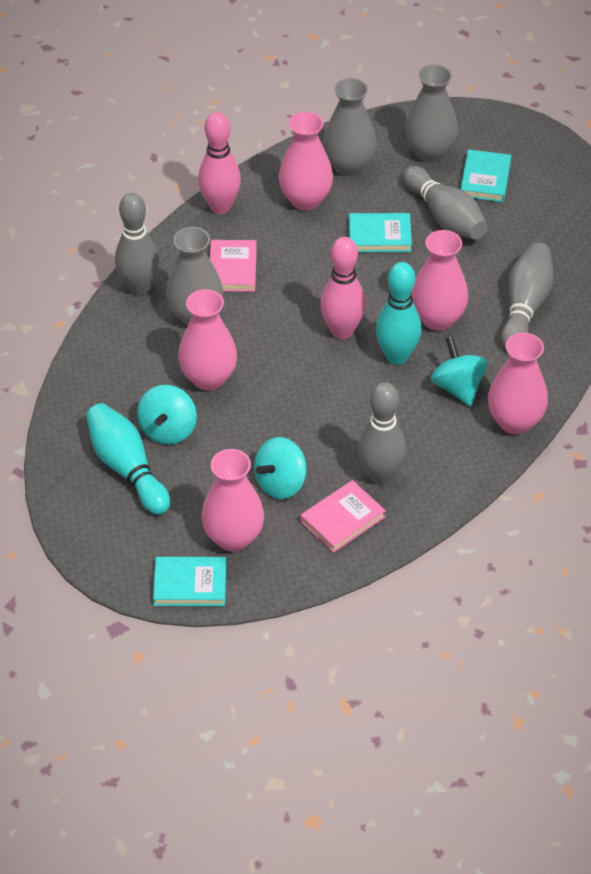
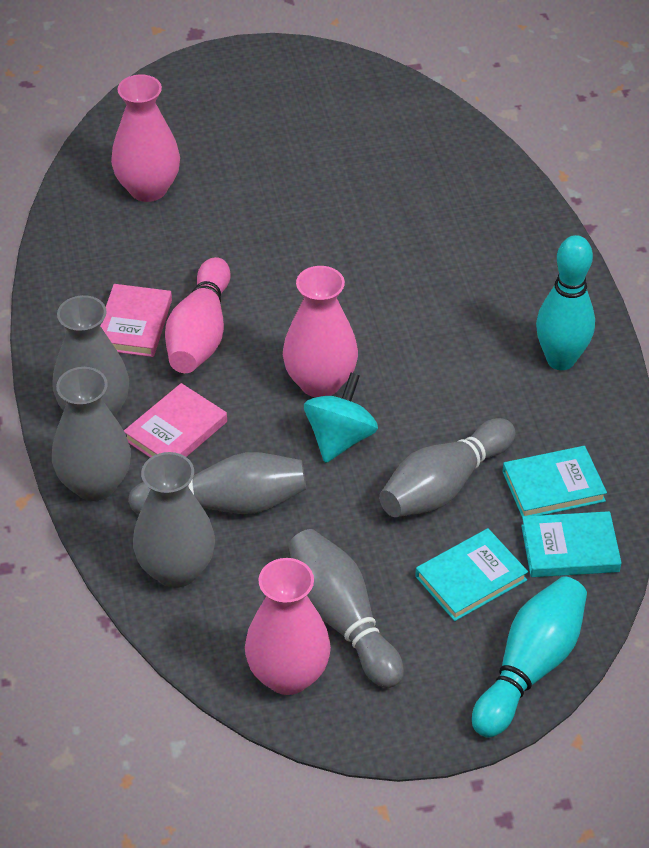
grey bowling pin: 4 -> 3
pink bowling pin: 2 -> 1
pink vase: 5 -> 3
turquoise spinning top: 3 -> 1

